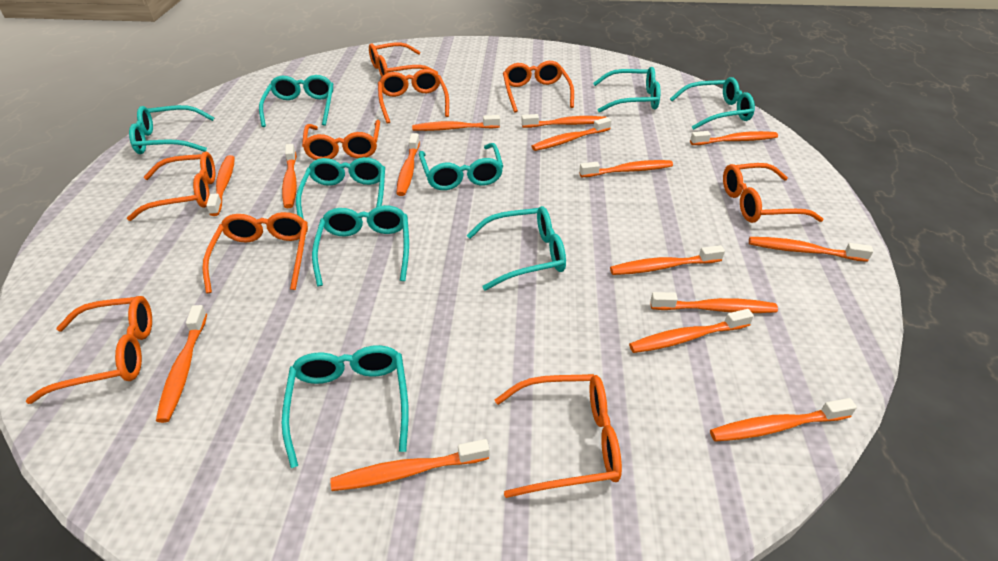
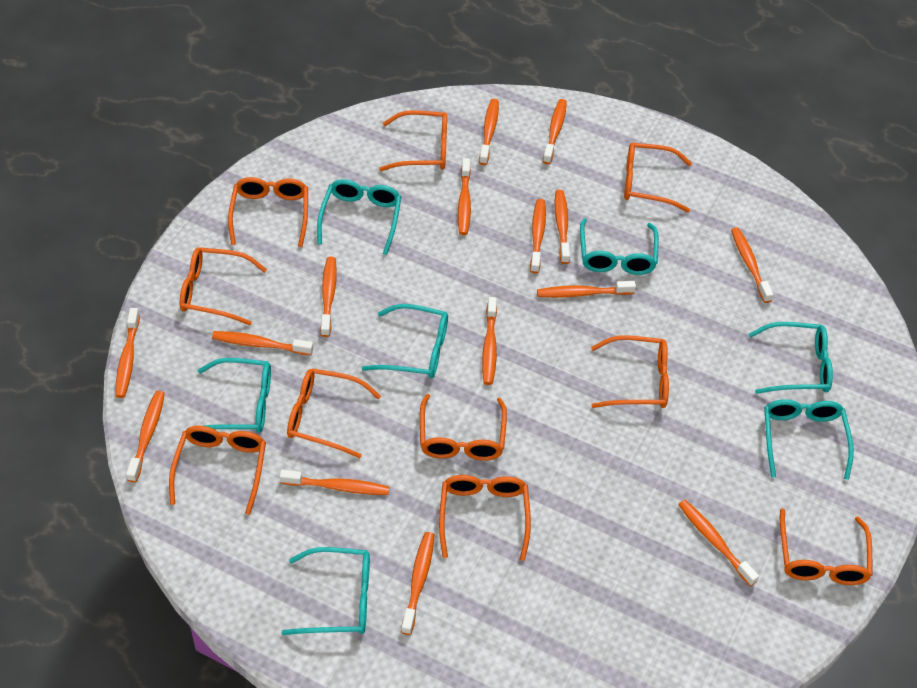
orange glasses: 9 -> 10
turquoise glasses: 9 -> 7

